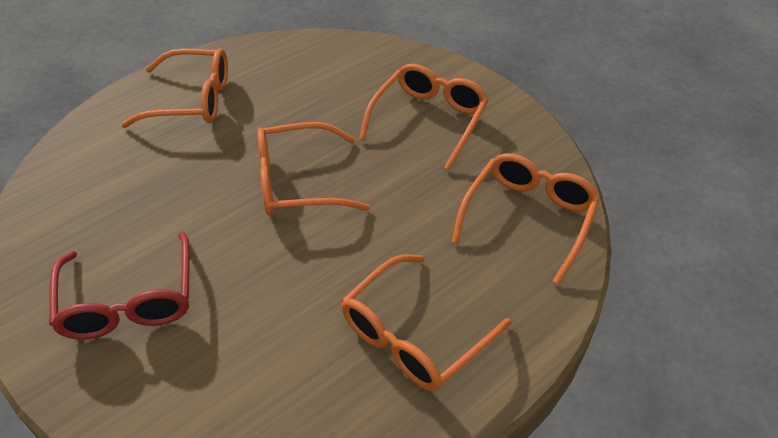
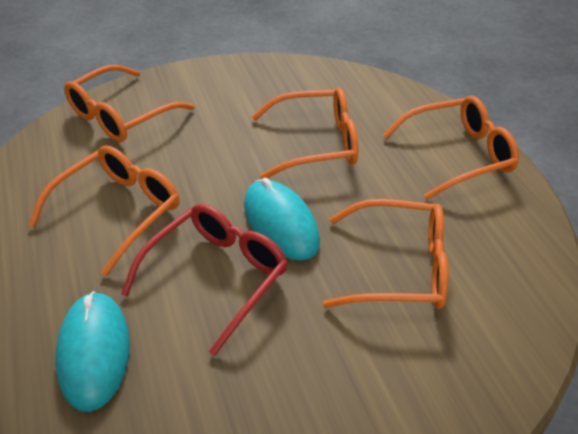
turquoise mouse: 0 -> 2

